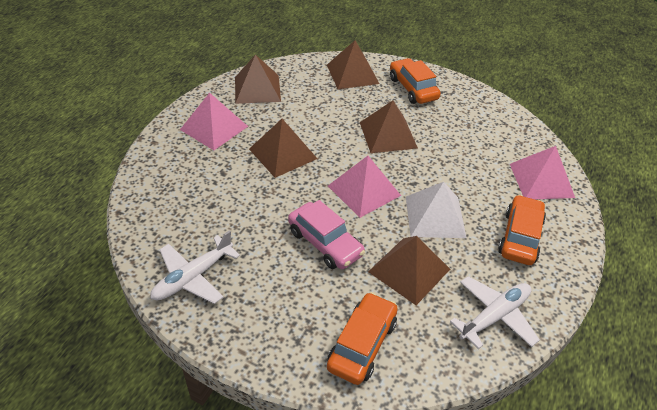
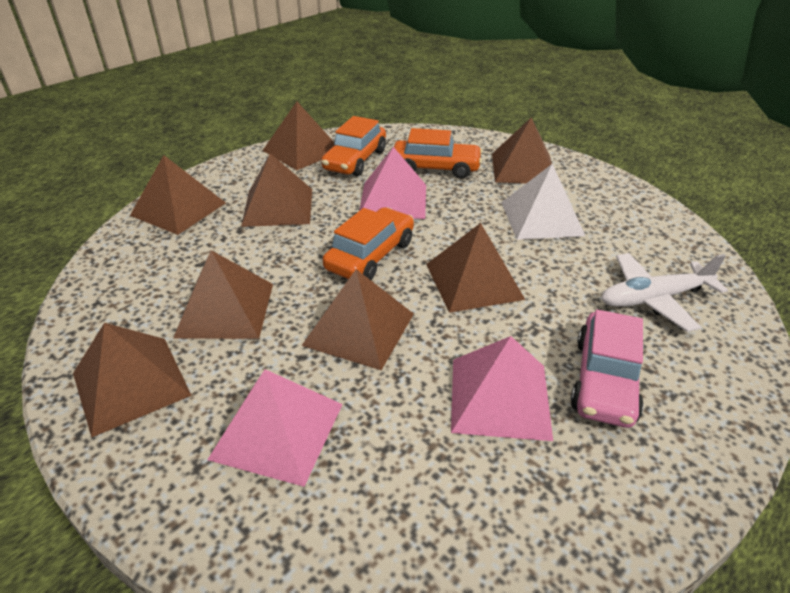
brown pyramid: 5 -> 8
white plane: 2 -> 1

